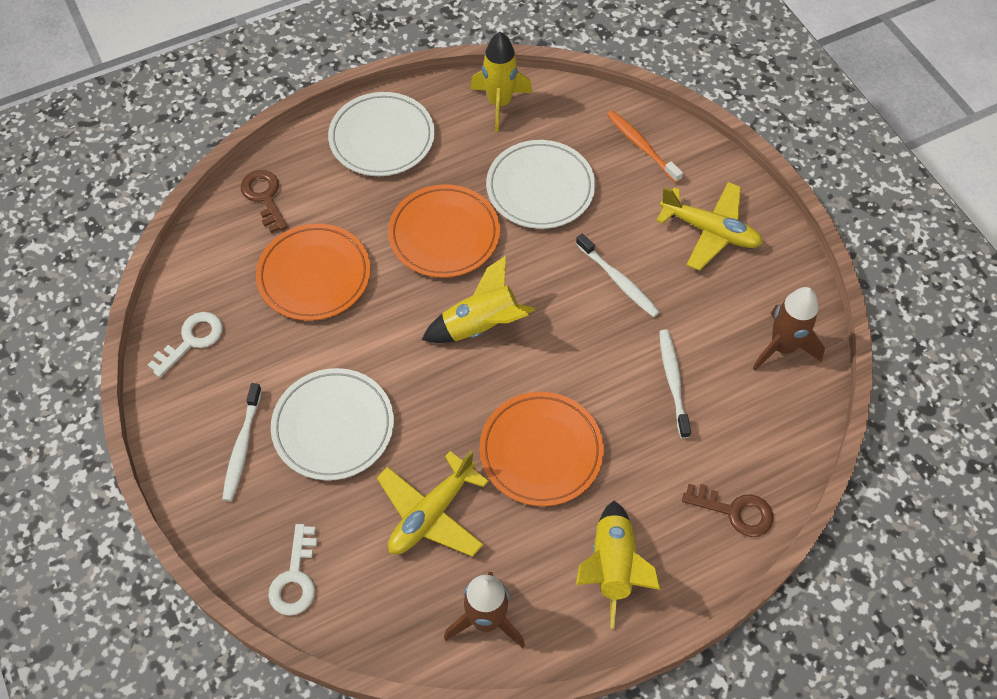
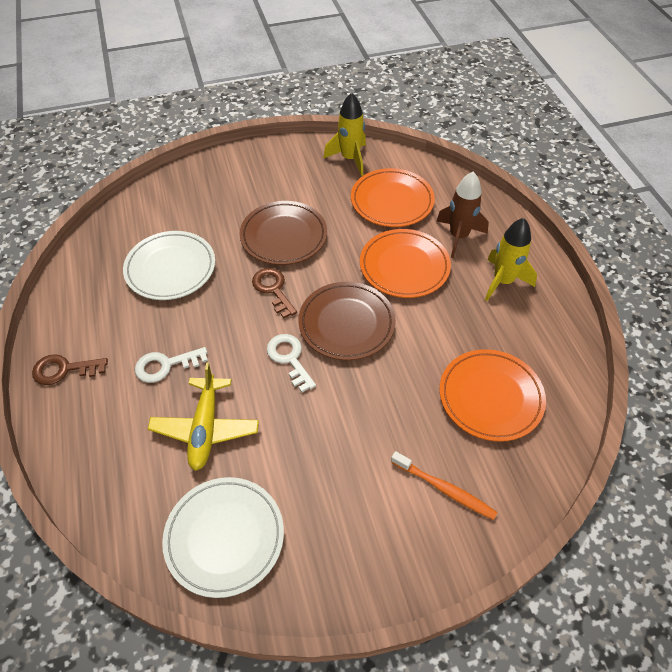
brown plate: 0 -> 2
brown rocket: 2 -> 1
white plate: 3 -> 2
white toothbrush: 3 -> 0
yellow plane: 2 -> 1
yellow rocket: 3 -> 2

